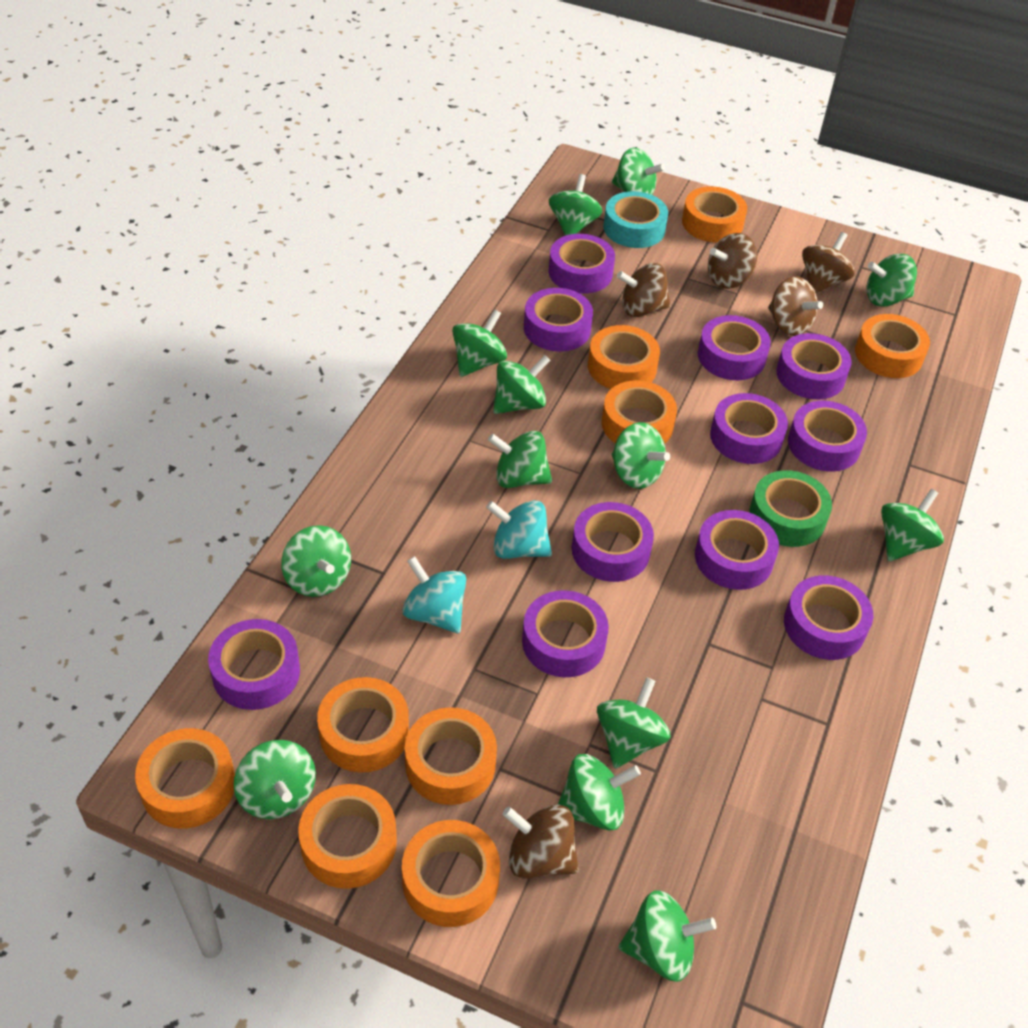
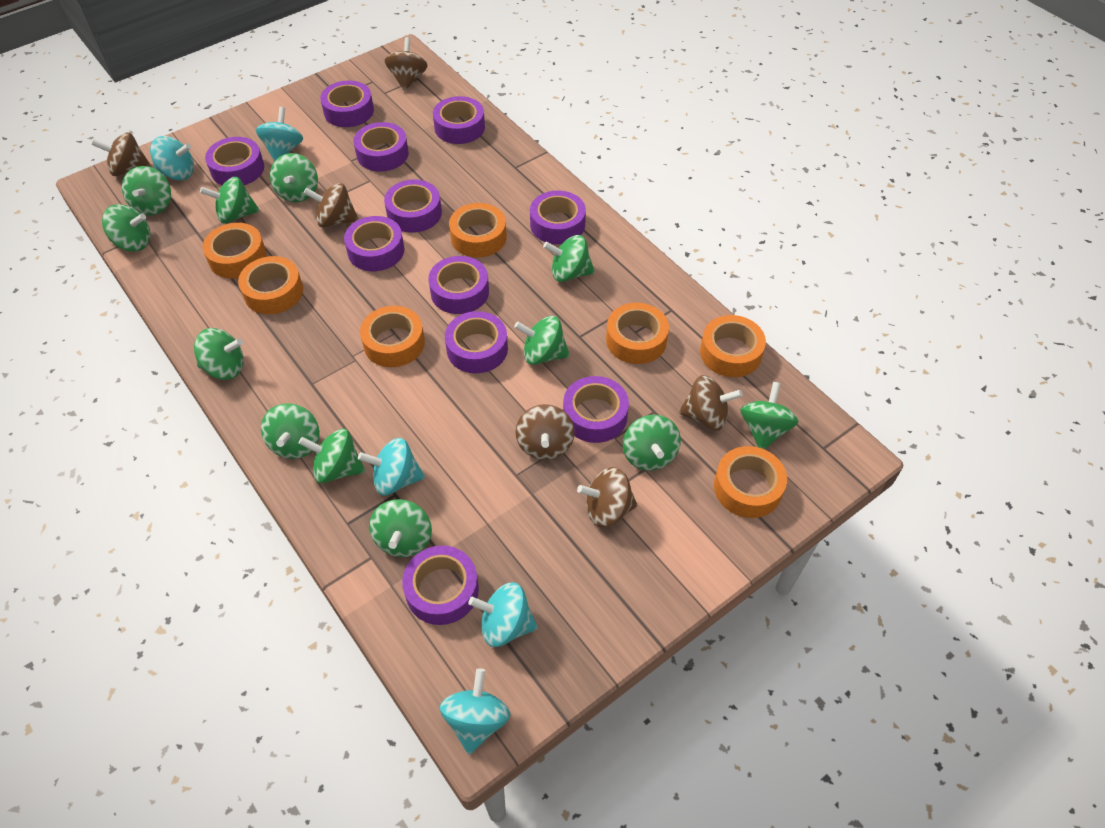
brown spinning top: 5 -> 6
green spinning top: 13 -> 12
green tape: 1 -> 0
orange tape: 9 -> 7
turquoise spinning top: 2 -> 5
turquoise tape: 1 -> 0

